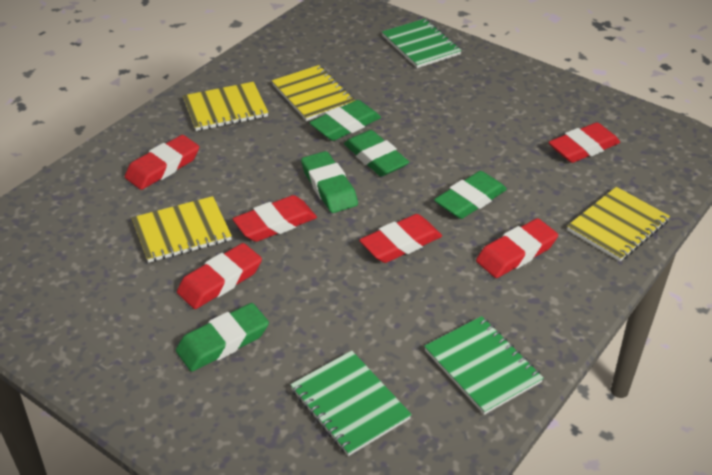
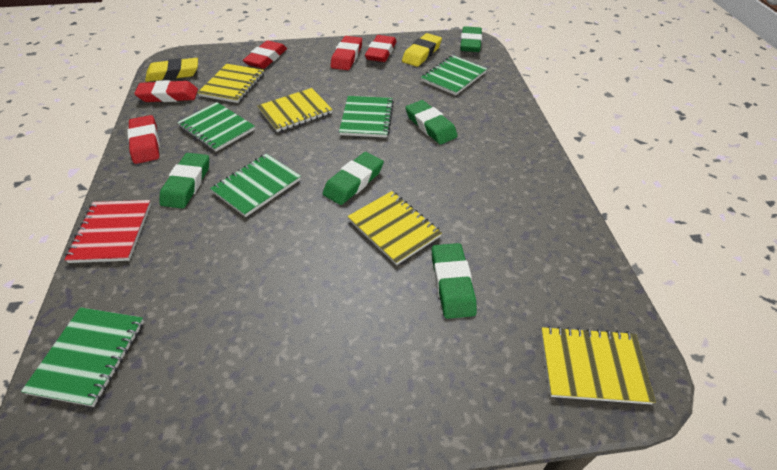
green notebook: 3 -> 5
red eraser: 6 -> 5
red notebook: 0 -> 1
yellow eraser: 0 -> 2

